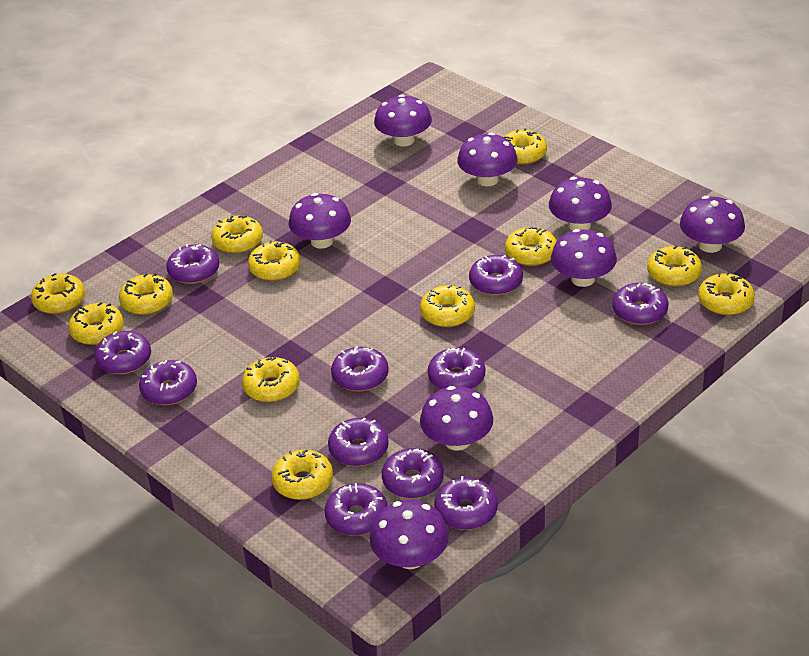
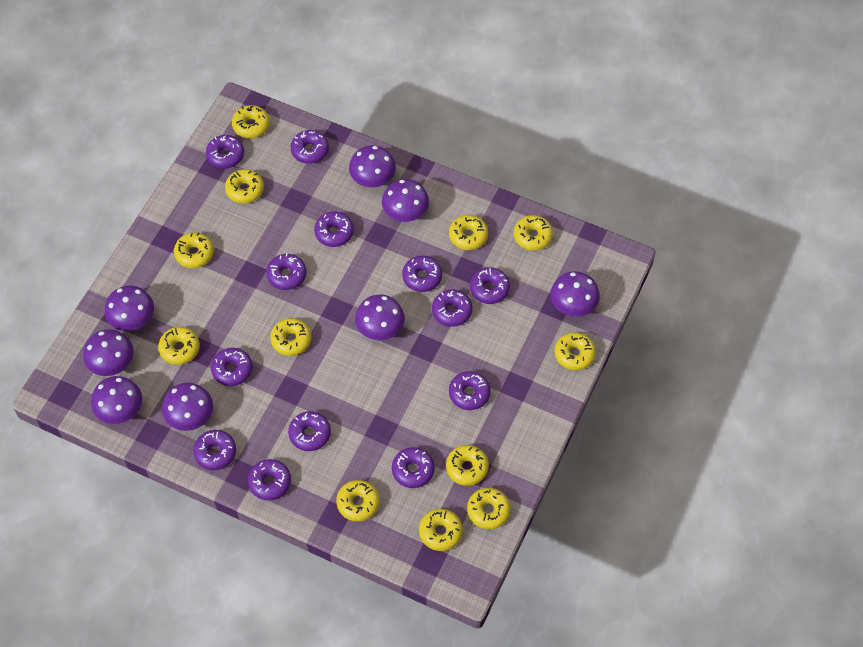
purple donut: 11 -> 13

